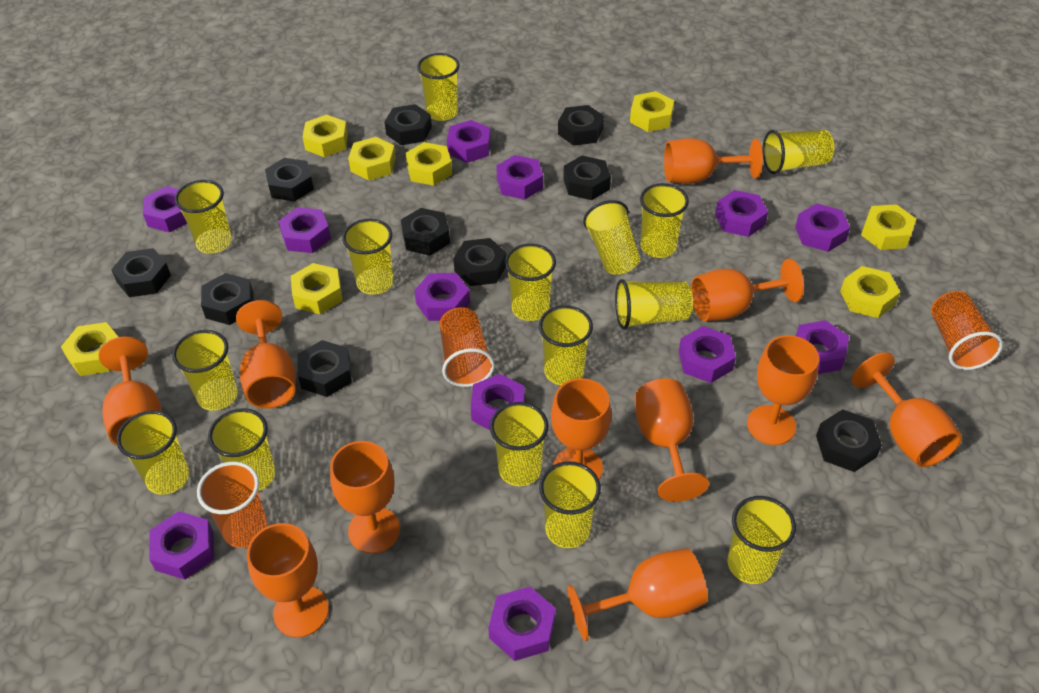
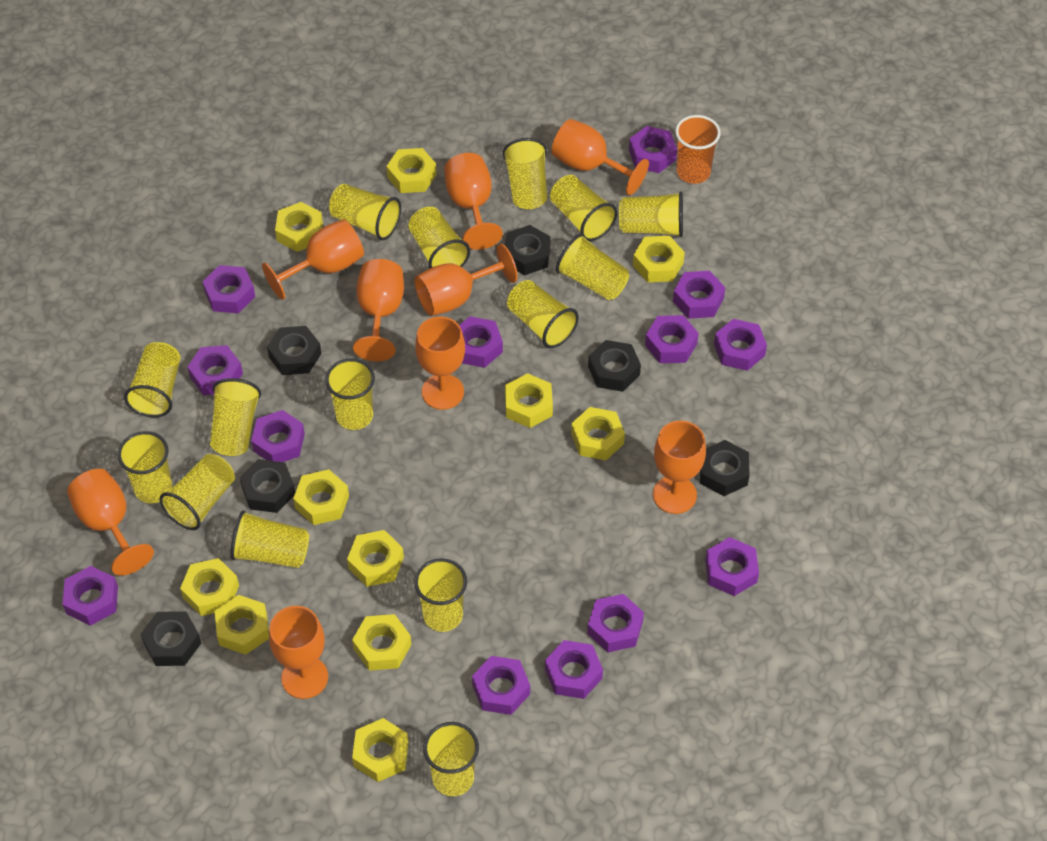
black nut: 10 -> 6
orange cup: 3 -> 1
orange goblet: 11 -> 9
purple nut: 12 -> 13
yellow nut: 8 -> 11

